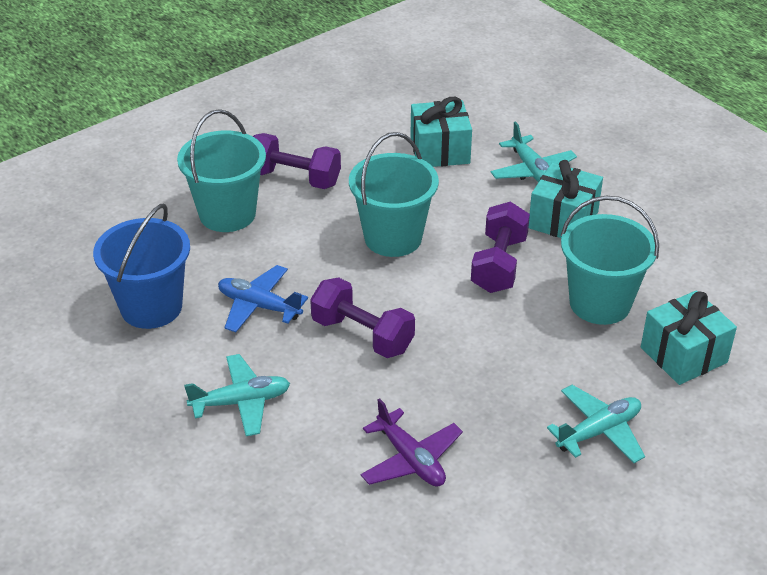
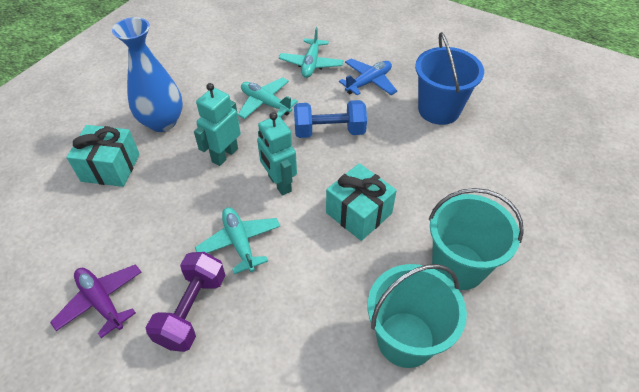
blue dumbbell: 0 -> 1
blue vase: 0 -> 1
purple dumbbell: 3 -> 1
turquoise bucket: 3 -> 2
turquoise gift: 3 -> 2
turquoise robot: 0 -> 2

